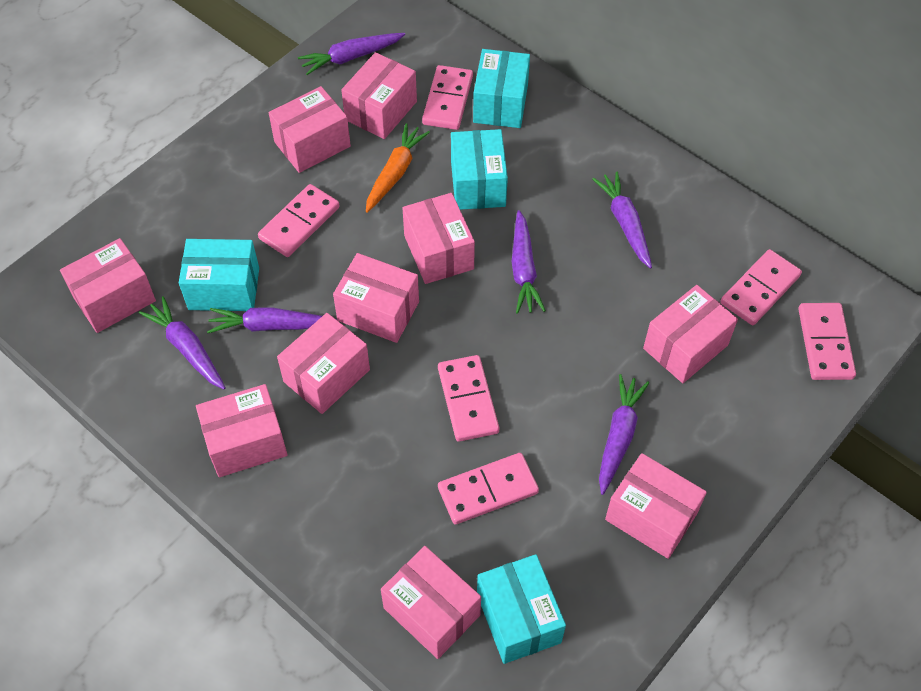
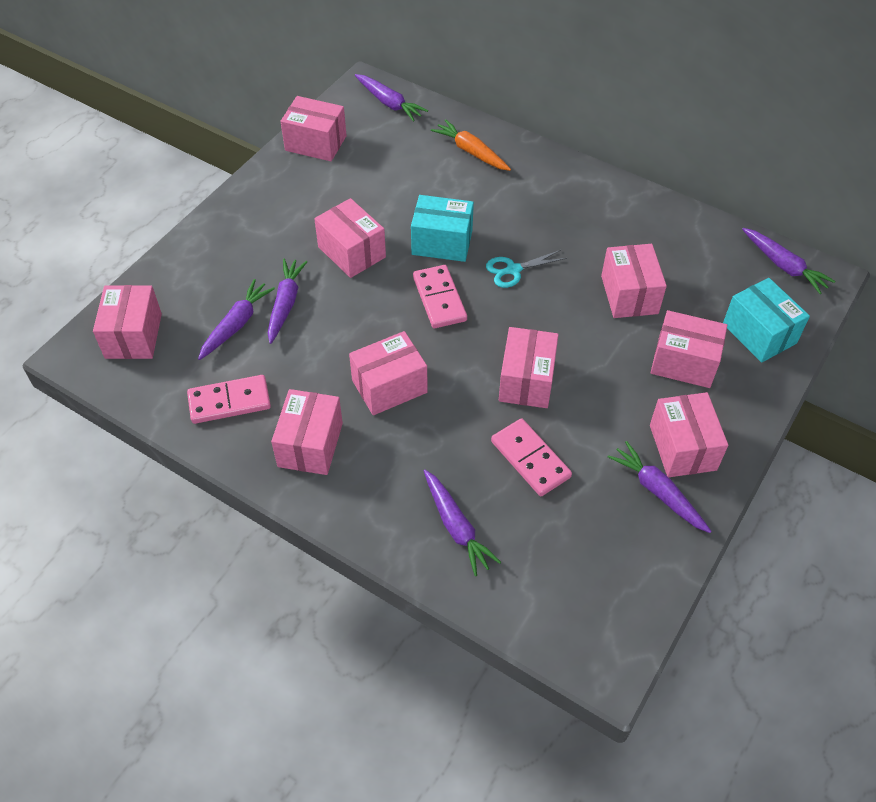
pink box: 10 -> 9
pink domino: 6 -> 3
turquoise box: 4 -> 2
turquoise scissors: 0 -> 1

